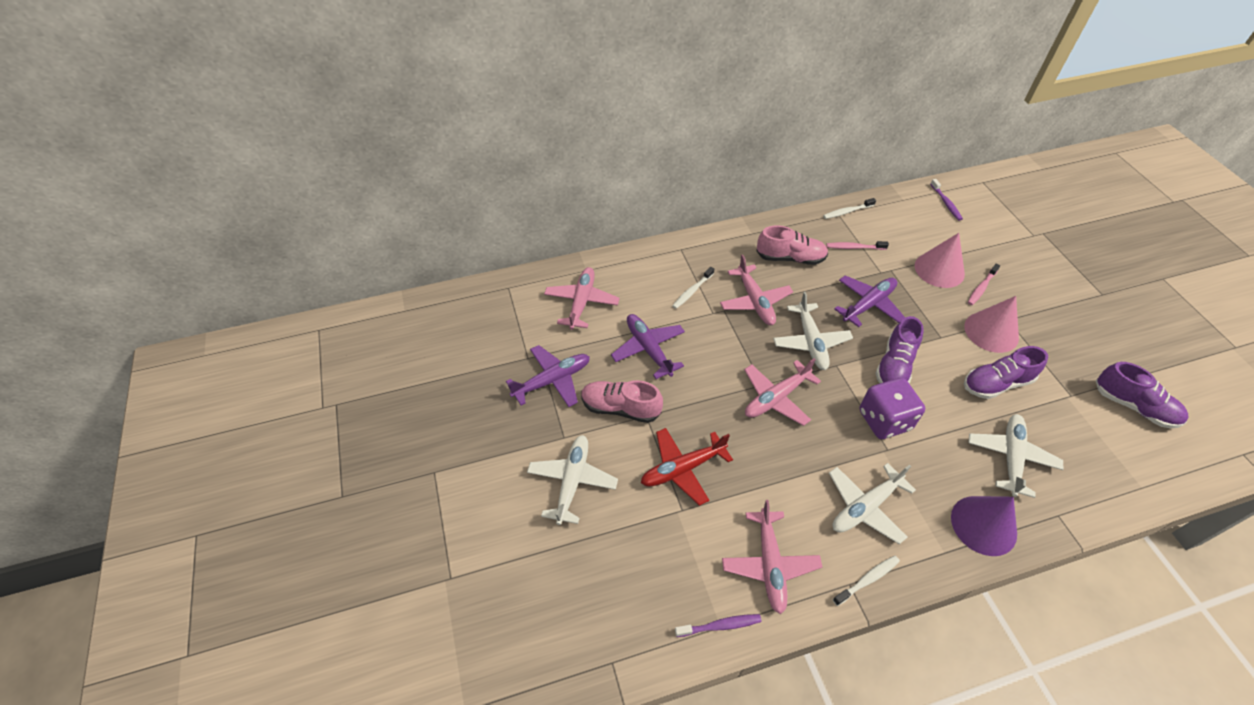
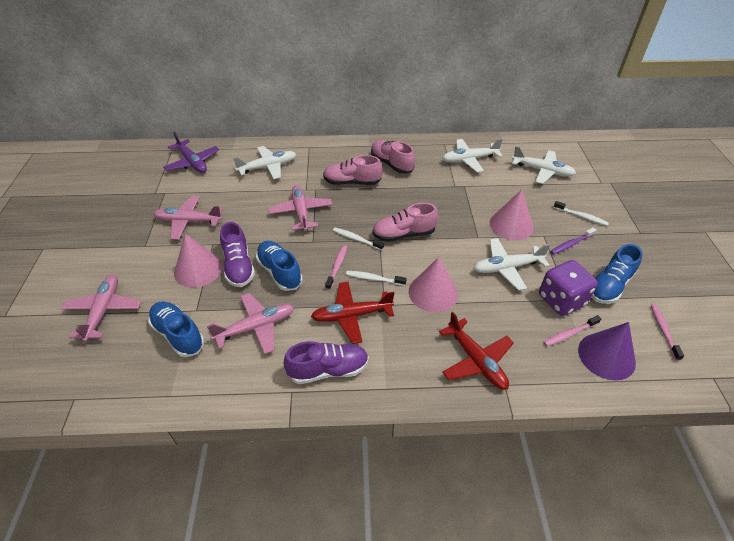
blue shoe: 0 -> 3
pink cone: 2 -> 3
pink shoe: 2 -> 3
pink toothbrush: 2 -> 3
purple plane: 3 -> 1
purple shoe: 3 -> 2
purple toothbrush: 2 -> 1
red plane: 1 -> 2

